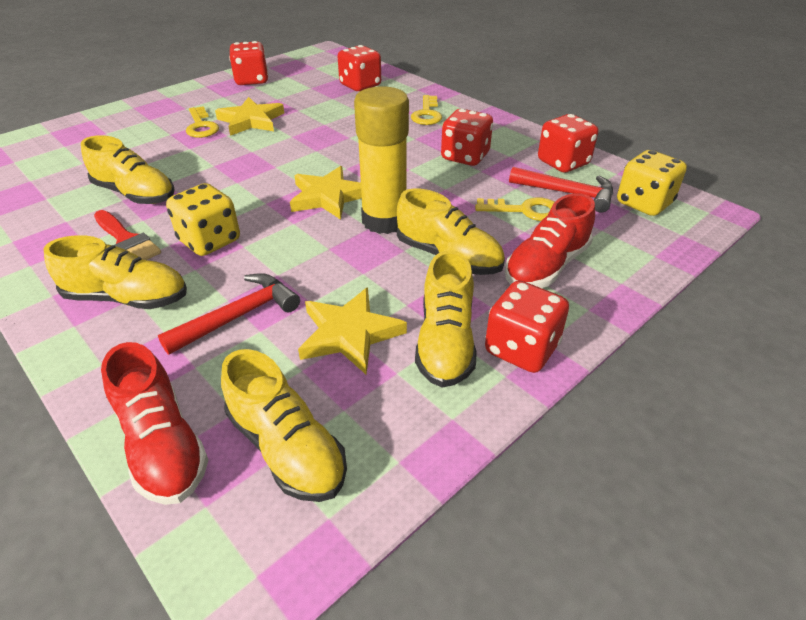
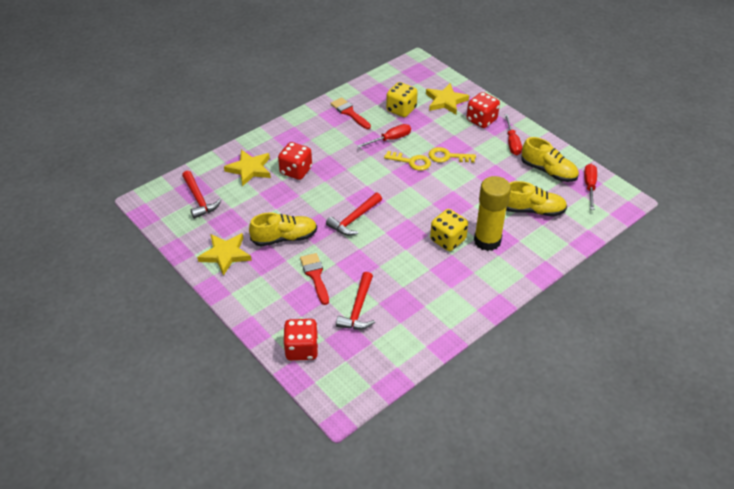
red brush: 1 -> 2
red dice: 5 -> 3
red hammer: 2 -> 3
red screwdriver: 0 -> 3
red shoe: 2 -> 0
yellow key: 3 -> 2
yellow shoe: 5 -> 3

